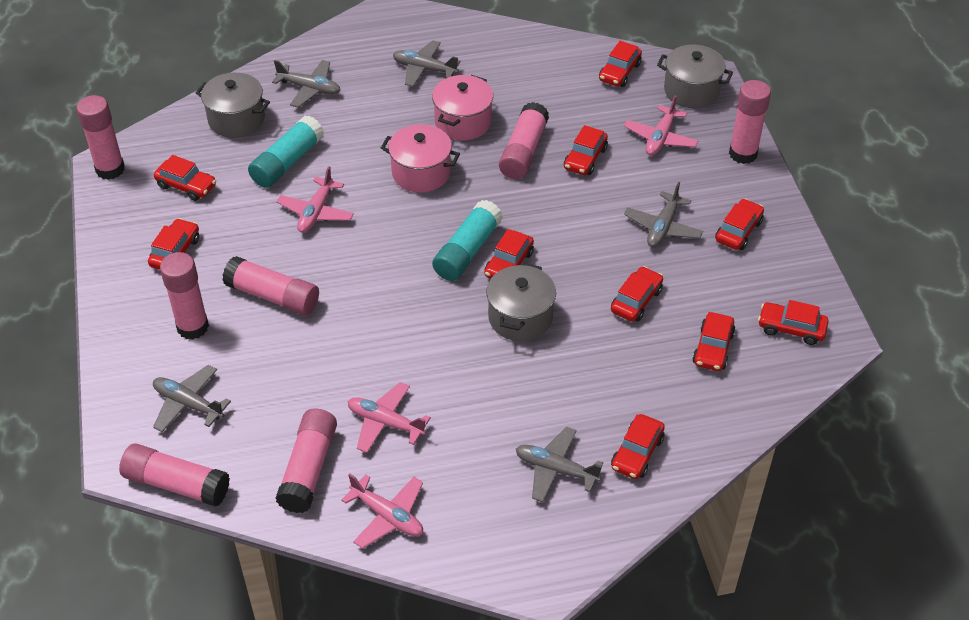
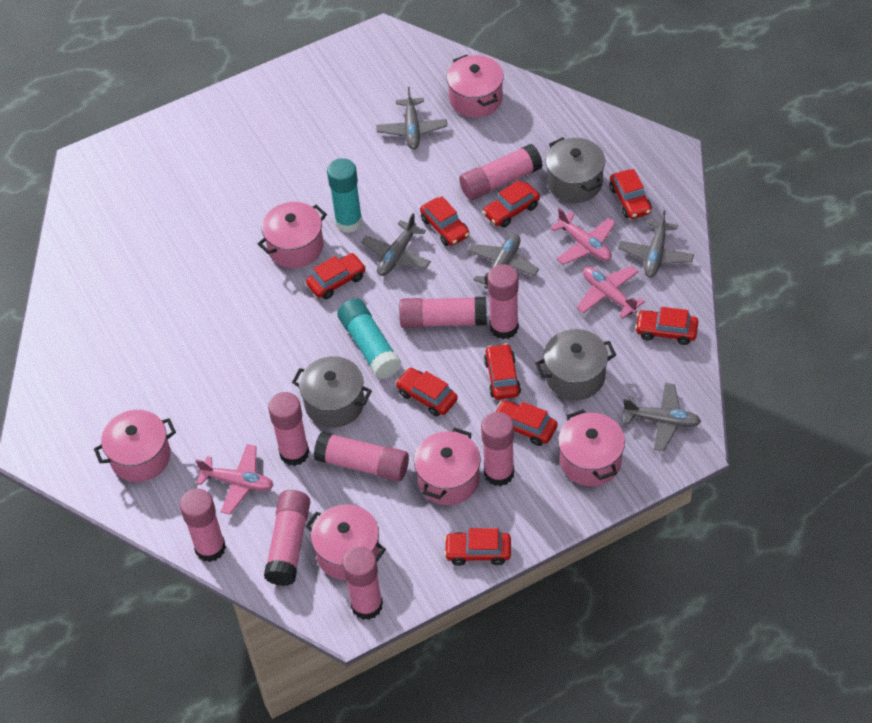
pink glue stick: 7 -> 9
pink plane: 4 -> 3
pink pot: 2 -> 6
red car: 10 -> 9

